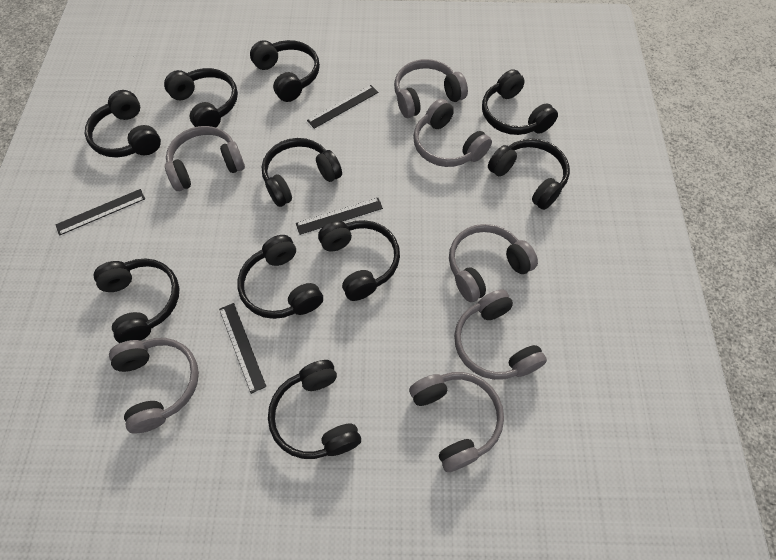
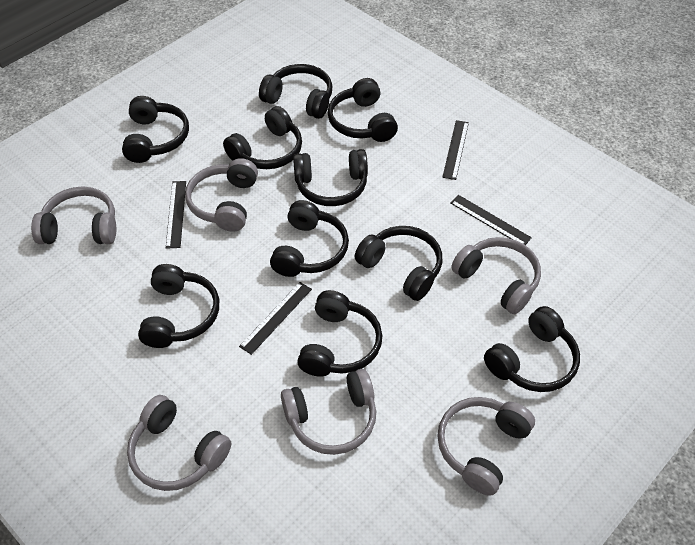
grey headphones: 7 -> 6

